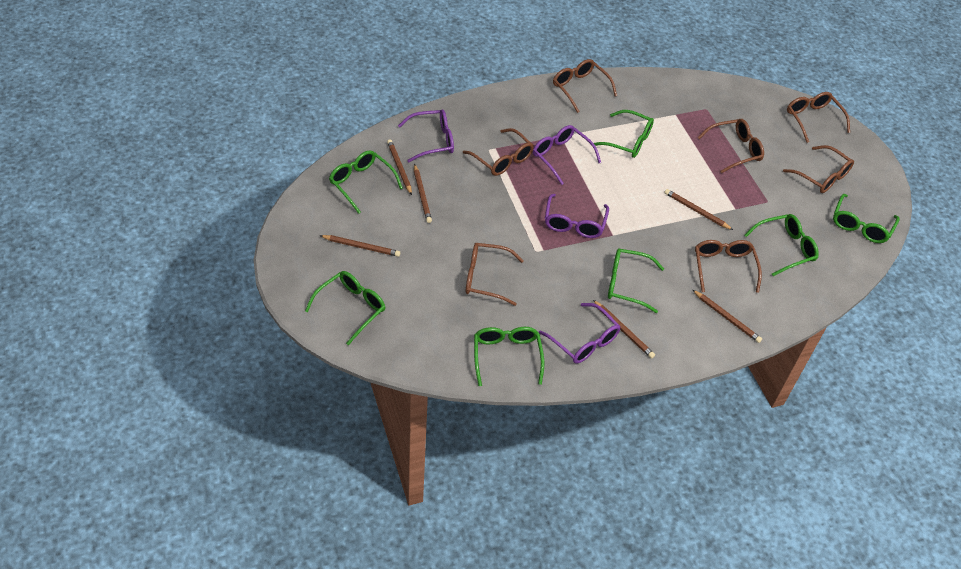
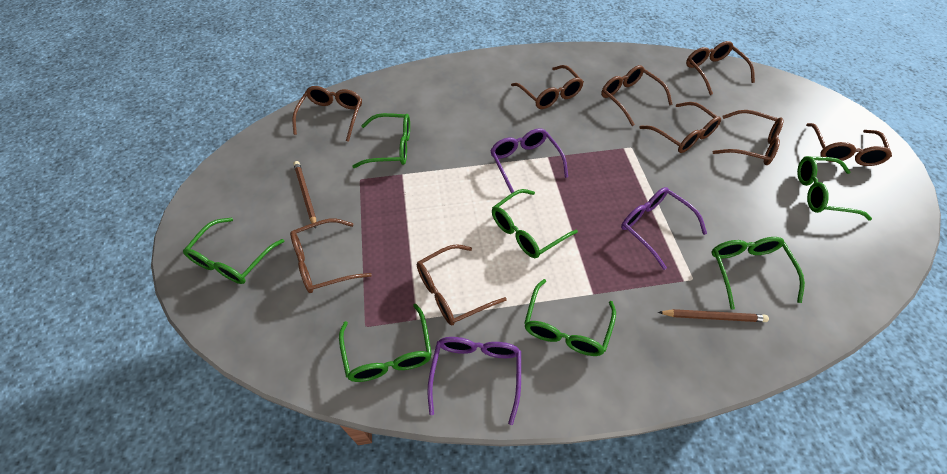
brown glasses: 7 -> 9
brown pencil: 6 -> 2
purple glasses: 4 -> 3

